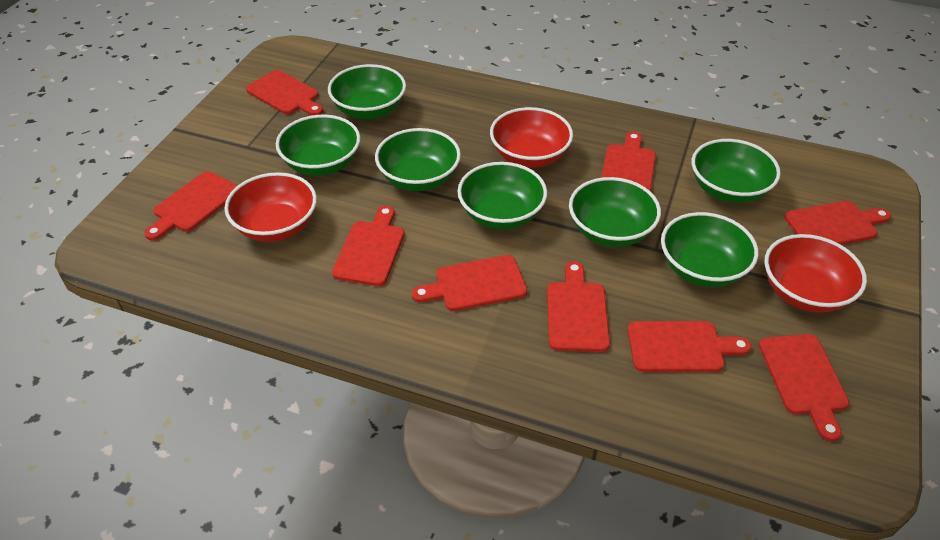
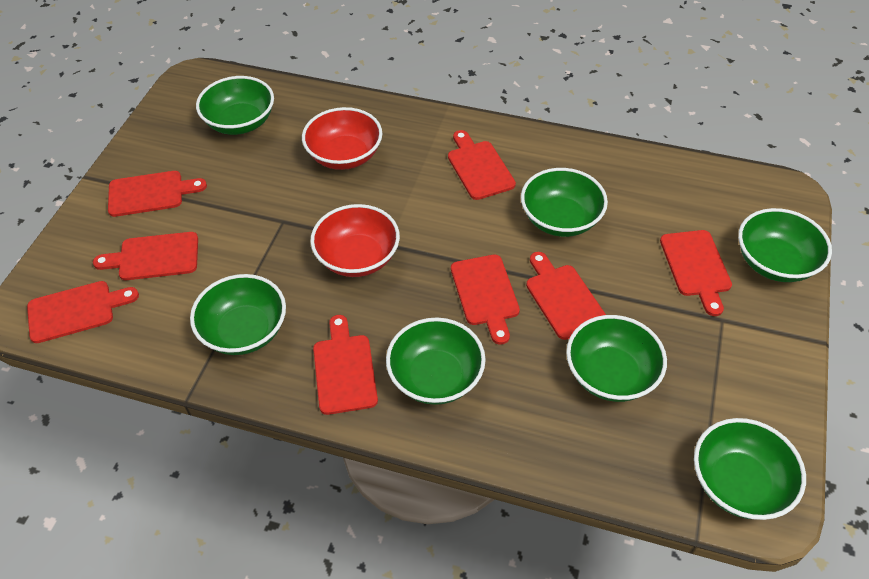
red bowl: 3 -> 2
red cutting board: 9 -> 8

